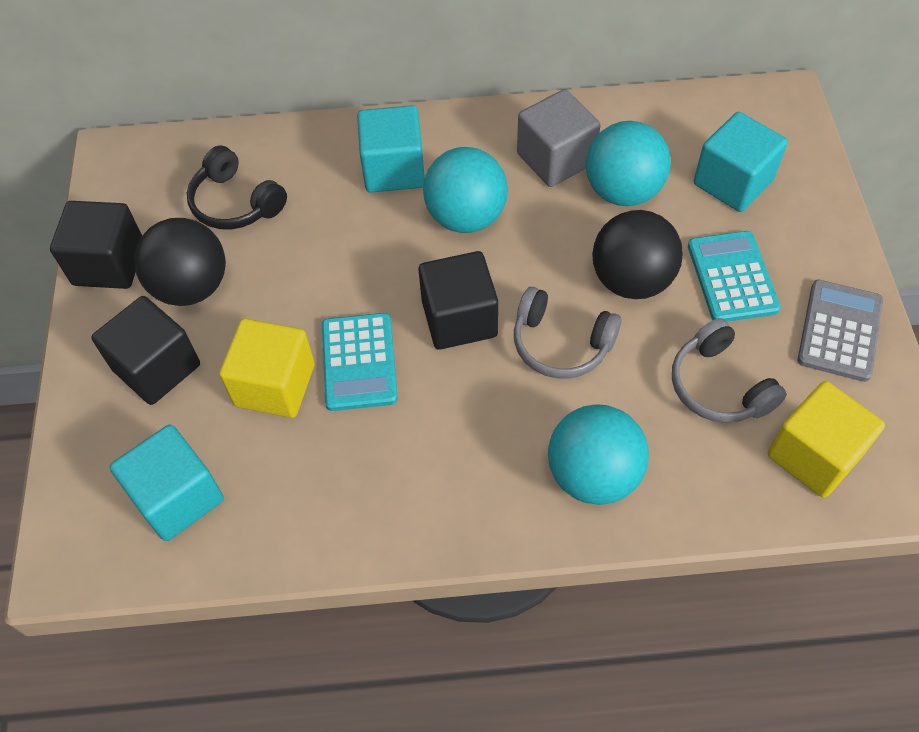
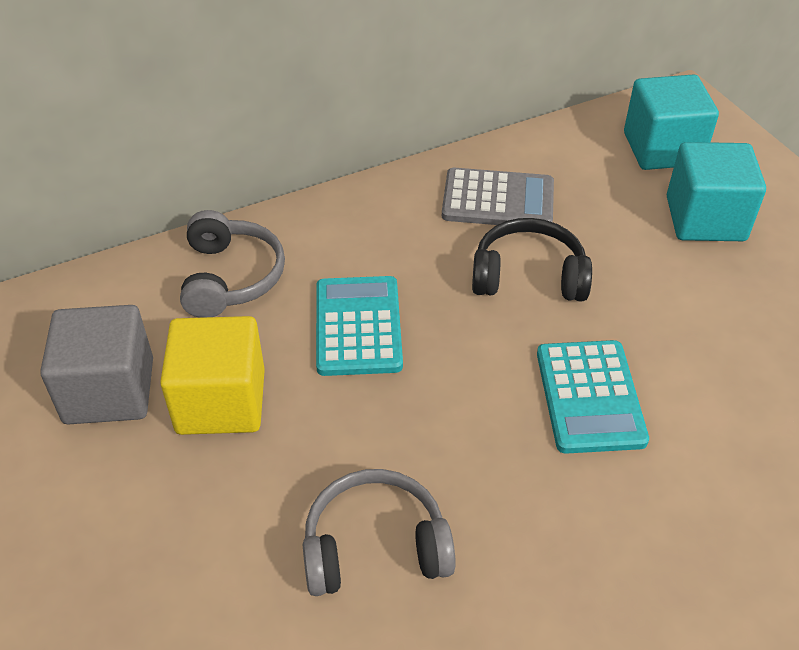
black ball: 2 -> 0
black cube: 3 -> 0
turquoise ball: 3 -> 0
turquoise cube: 3 -> 2
yellow cube: 2 -> 1

